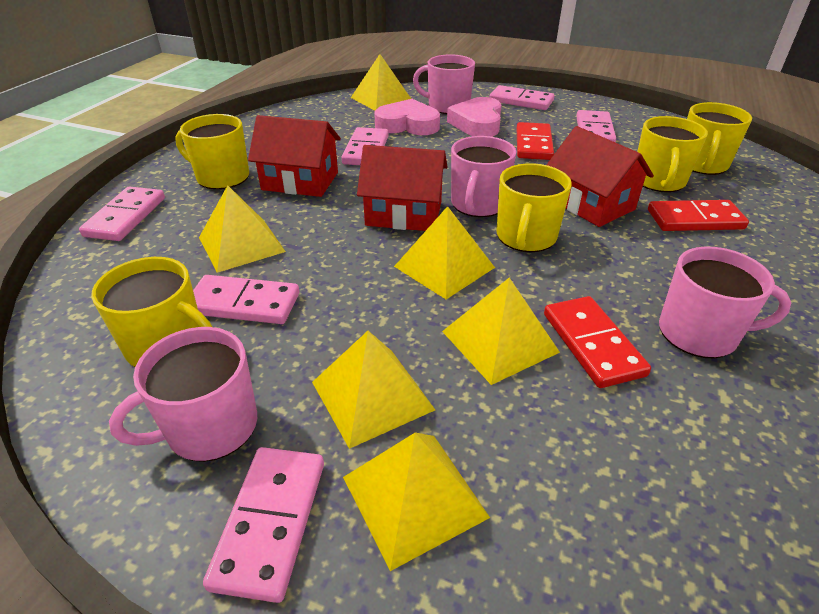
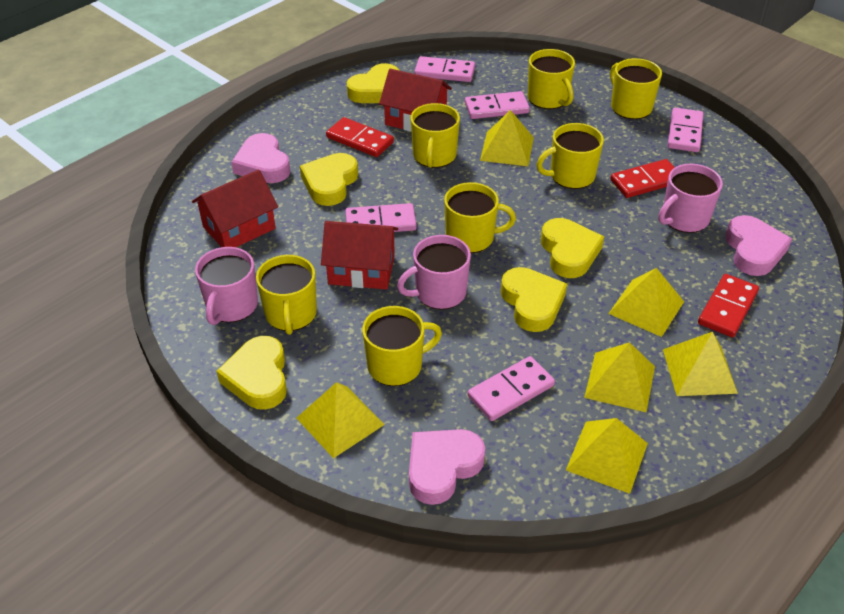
pink domino: 6 -> 5
pink heart: 2 -> 3
pink mug: 4 -> 3
yellow heart: 0 -> 5
yellow mug: 5 -> 7

